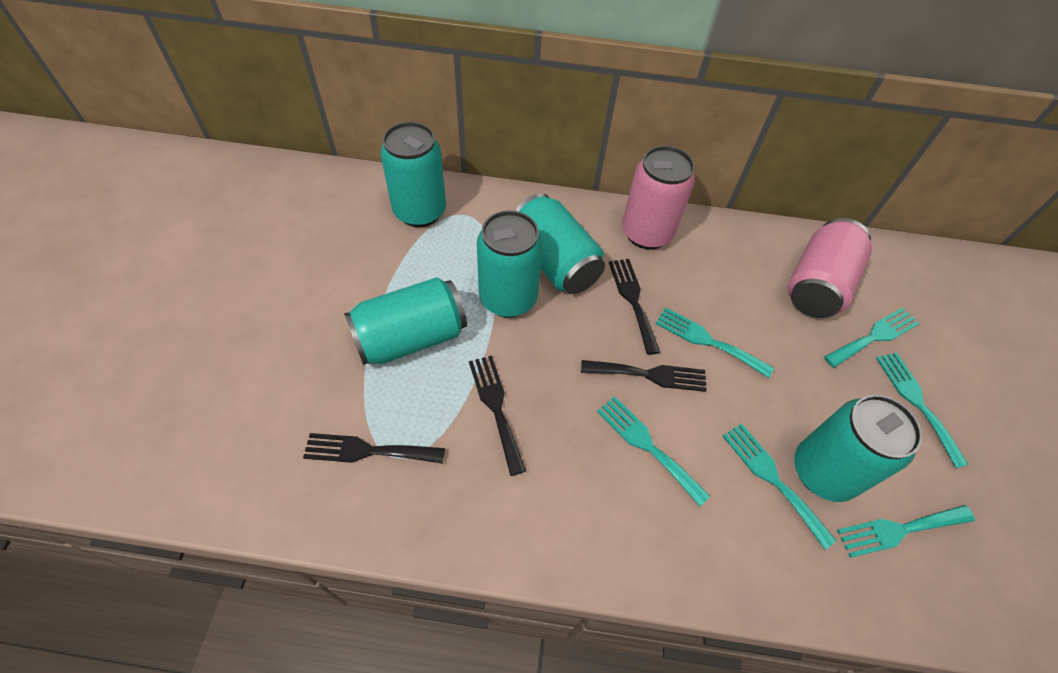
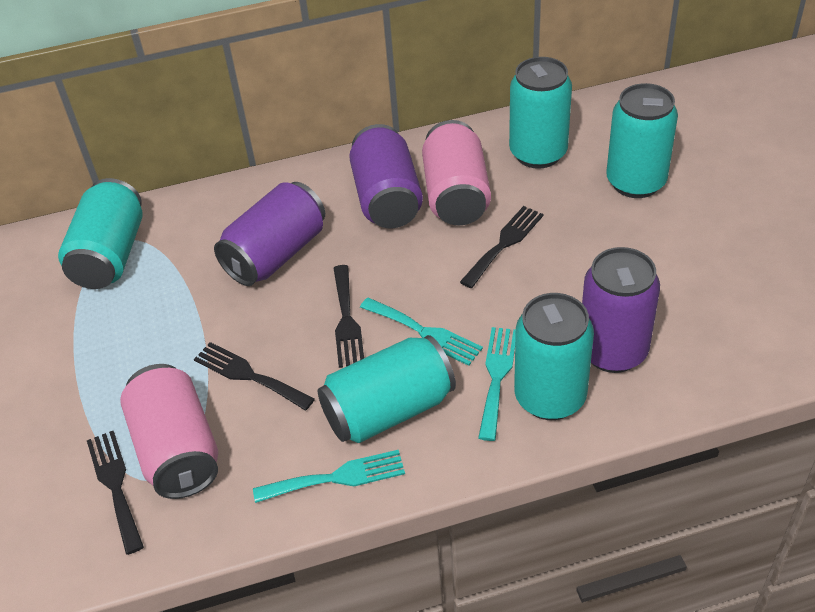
purple can: 0 -> 3
turquoise fork: 6 -> 3

